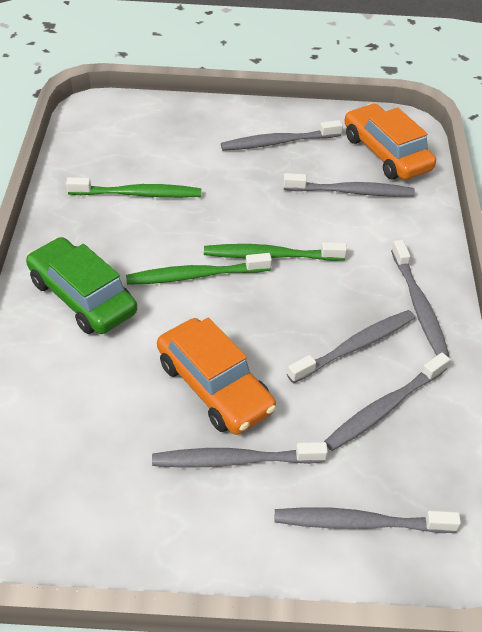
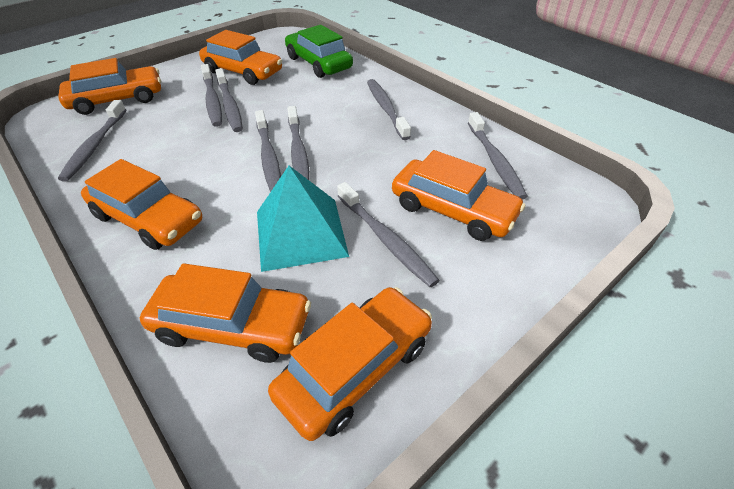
green toothbrush: 3 -> 0
grey toothbrush: 7 -> 8
orange car: 2 -> 6
turquoise pyramid: 0 -> 1

